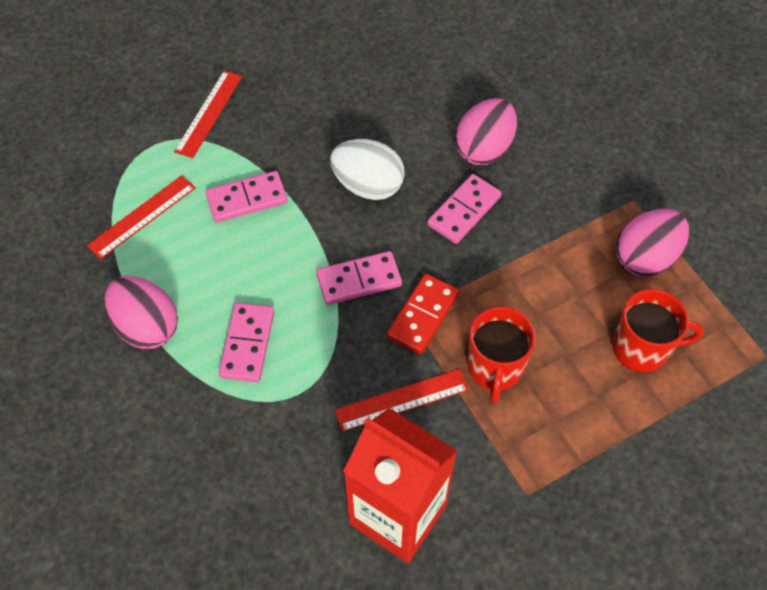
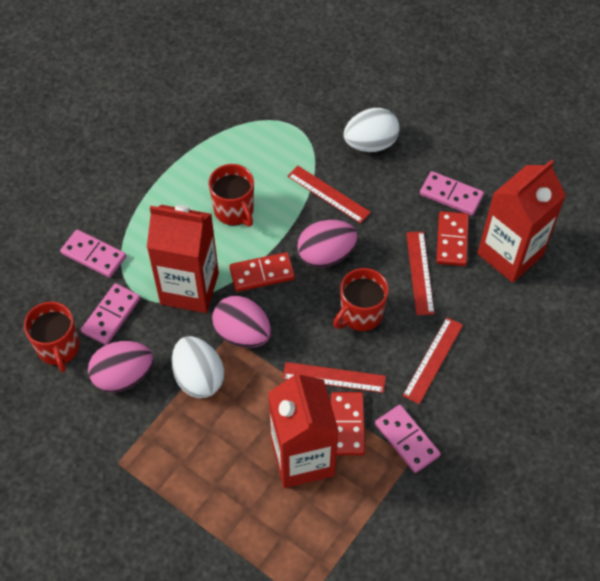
red carton: 1 -> 3
red domino: 1 -> 3
red mug: 2 -> 3
red ruler: 3 -> 4
white egg: 1 -> 2

